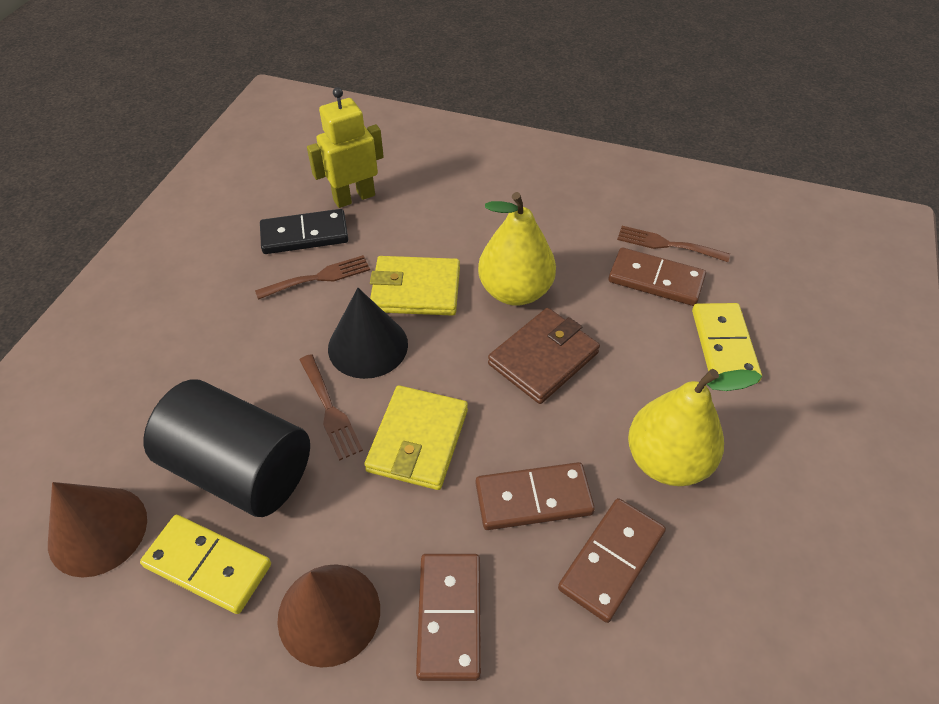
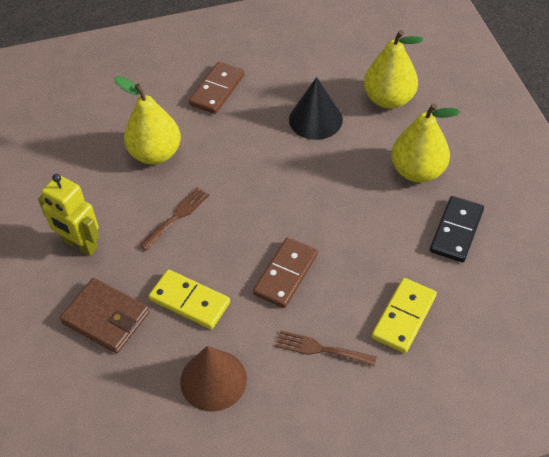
black cylinder: 1 -> 0
brown cone: 2 -> 1
brown domino: 4 -> 2
brown fork: 3 -> 2
yellow pear: 2 -> 3
yellow wallet: 2 -> 0

